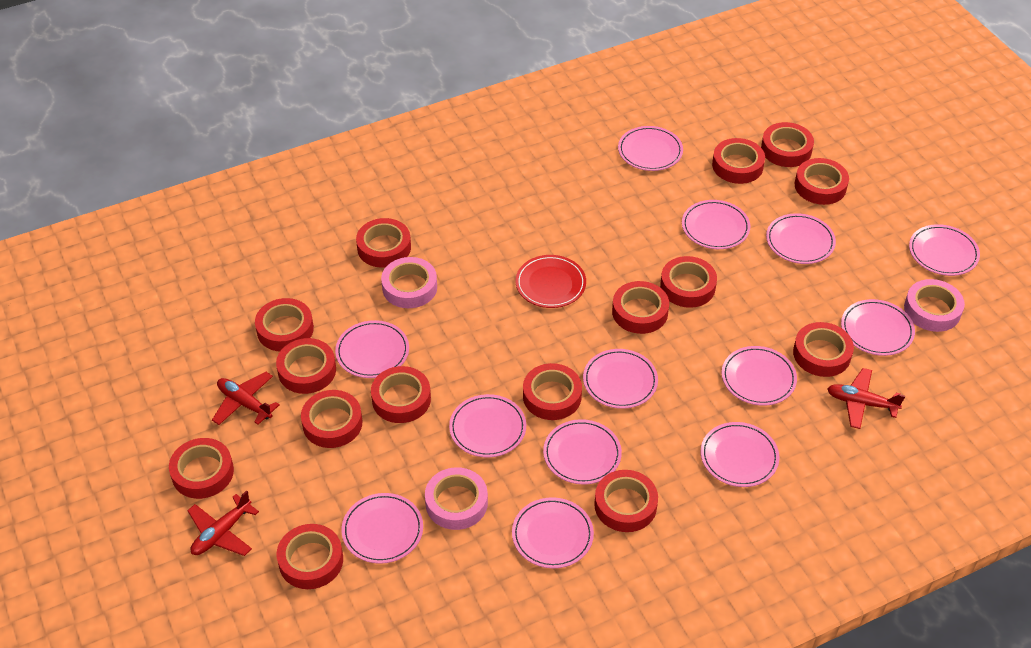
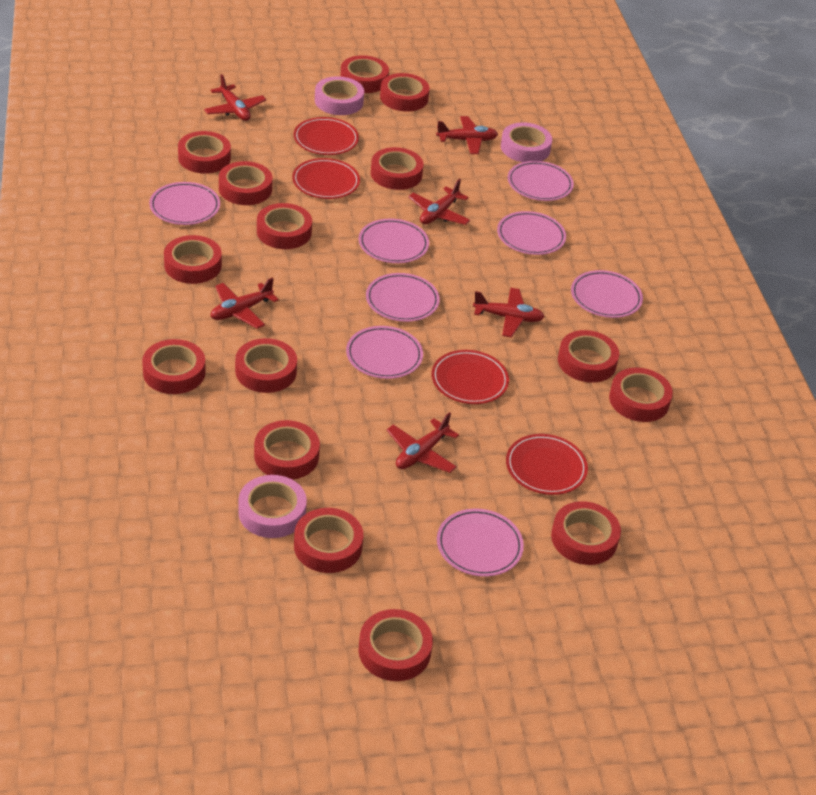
pink plate: 13 -> 8
red plane: 3 -> 6
red plate: 1 -> 4

